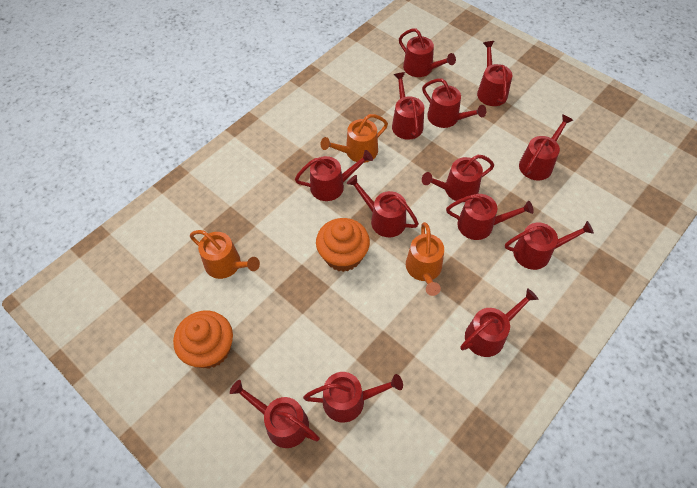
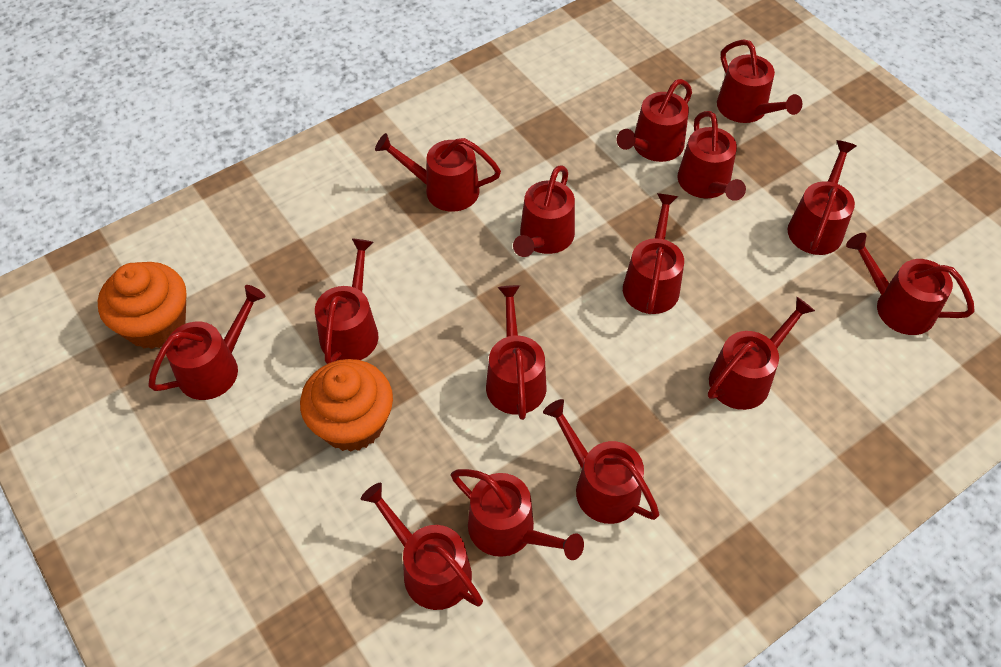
orange watering can: 3 -> 0
red watering can: 13 -> 15

